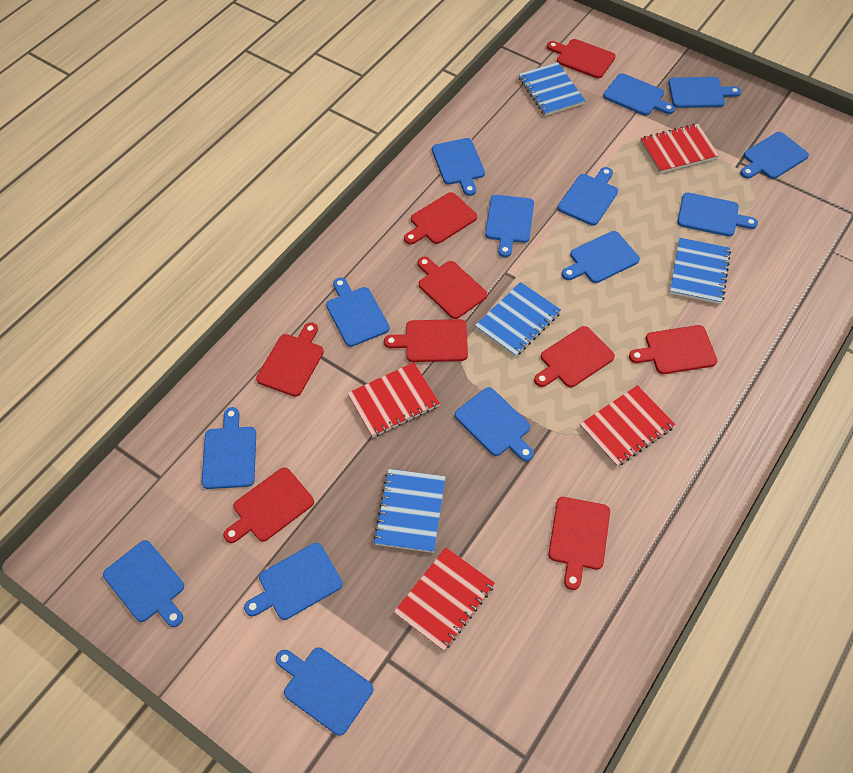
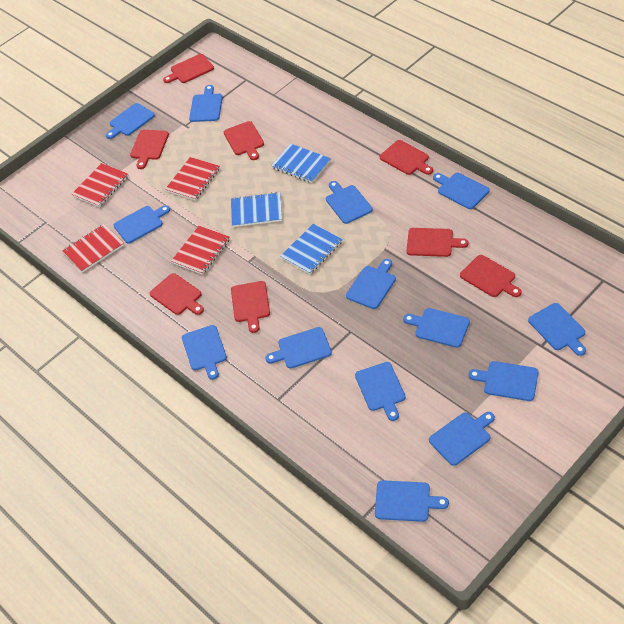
blue notebook: 4 -> 3
red cutting board: 9 -> 8

